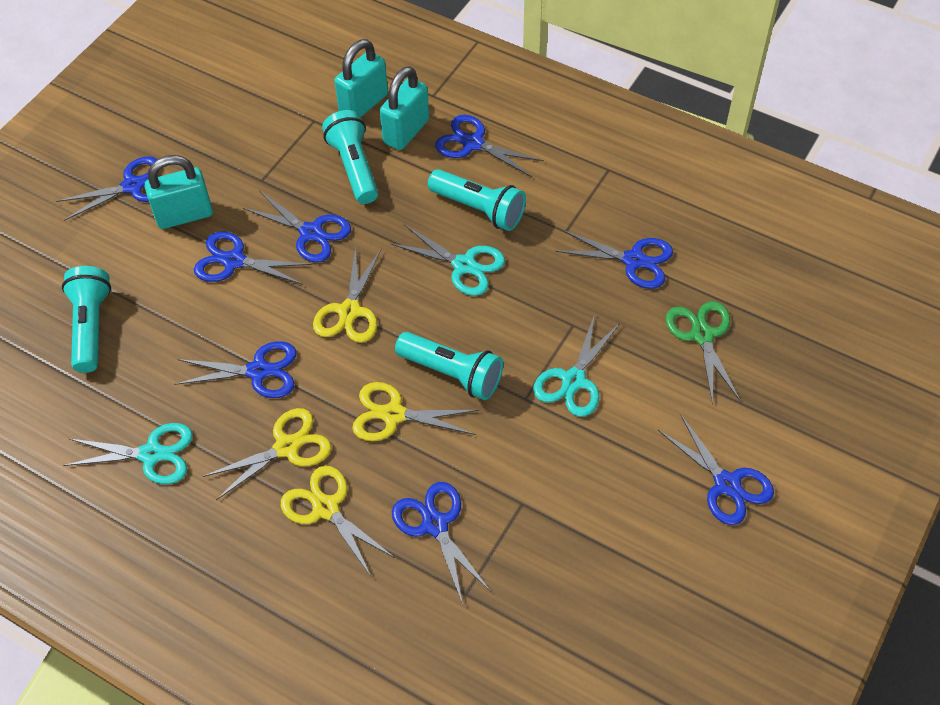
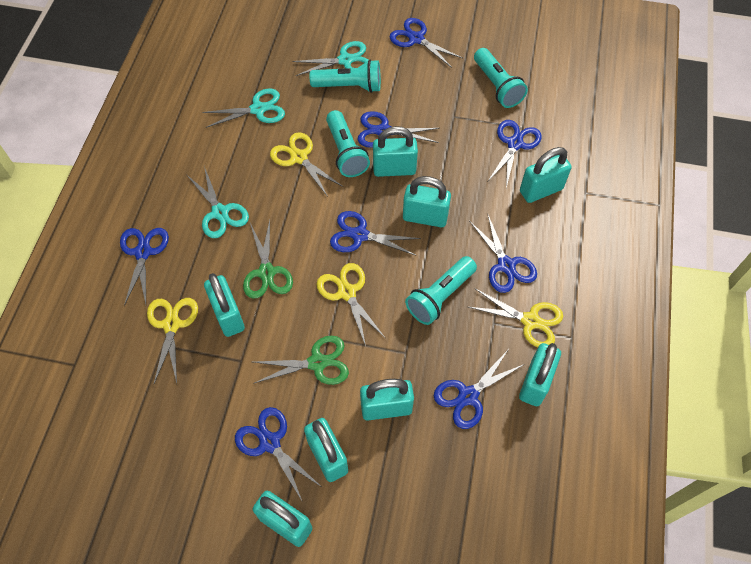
green scissors: 1 -> 2
turquoise padlock: 3 -> 8

